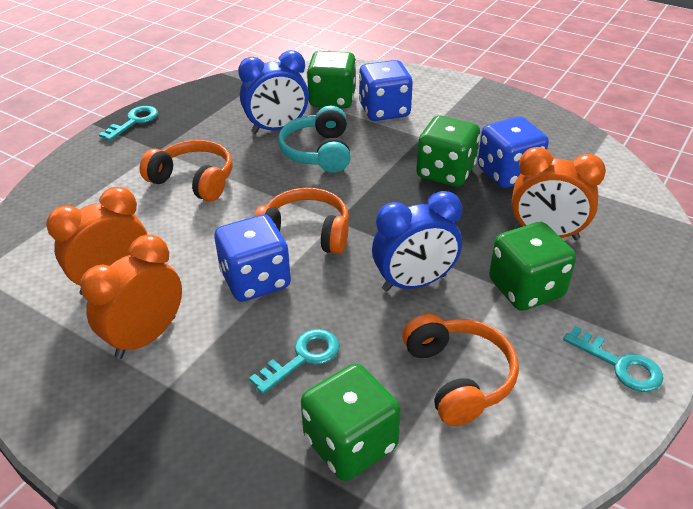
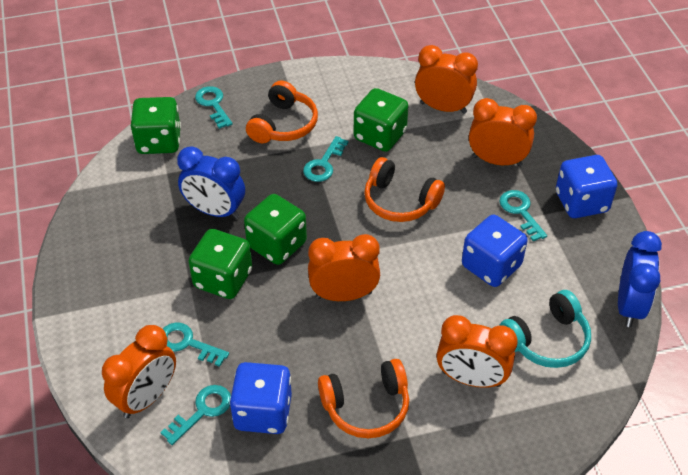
orange clock: 3 -> 5
turquoise key: 3 -> 5

